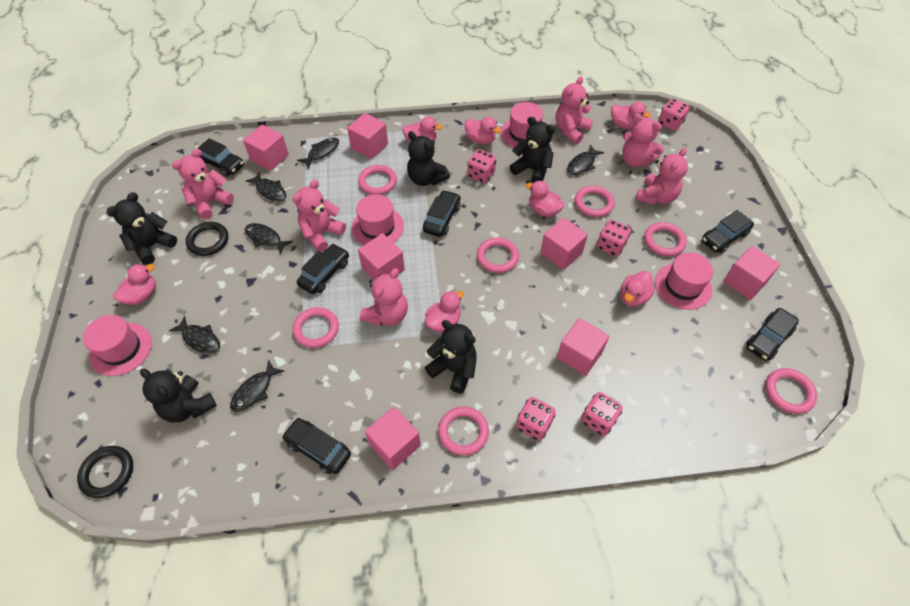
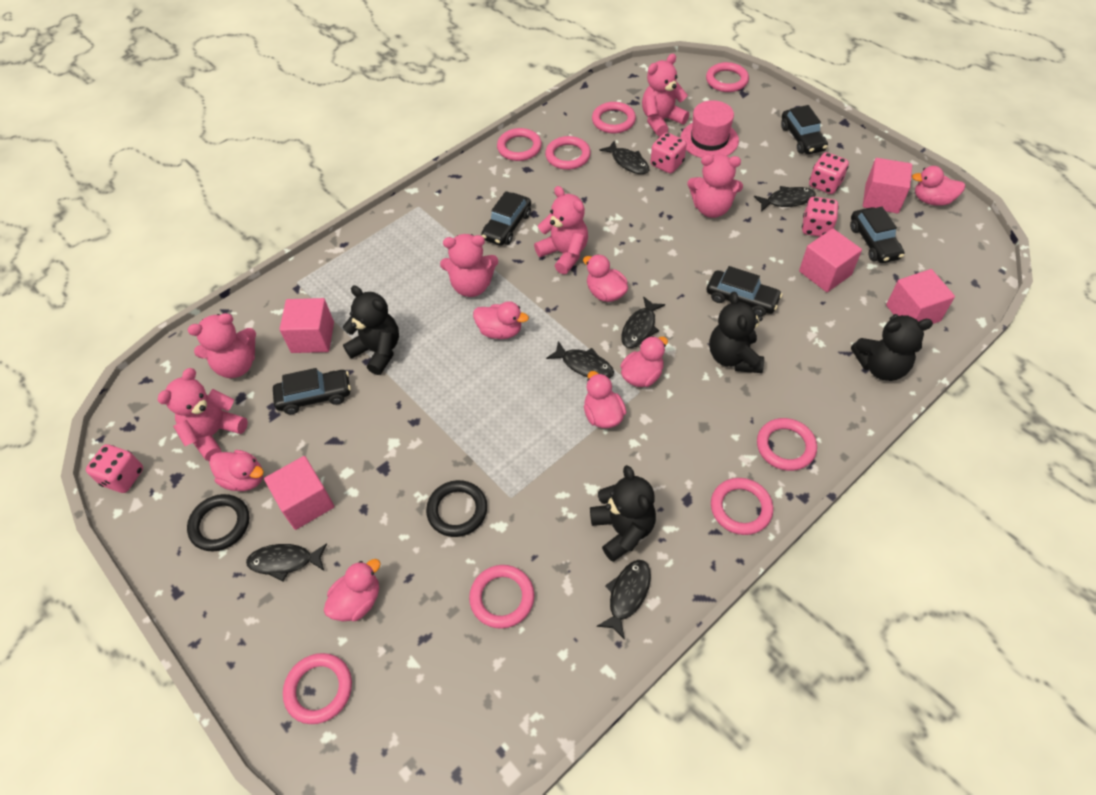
black car: 6 -> 5
black teddy bear: 5 -> 4
pink cube: 7 -> 5
pink dice: 5 -> 4
pink hat: 4 -> 1
pink ring: 7 -> 8

